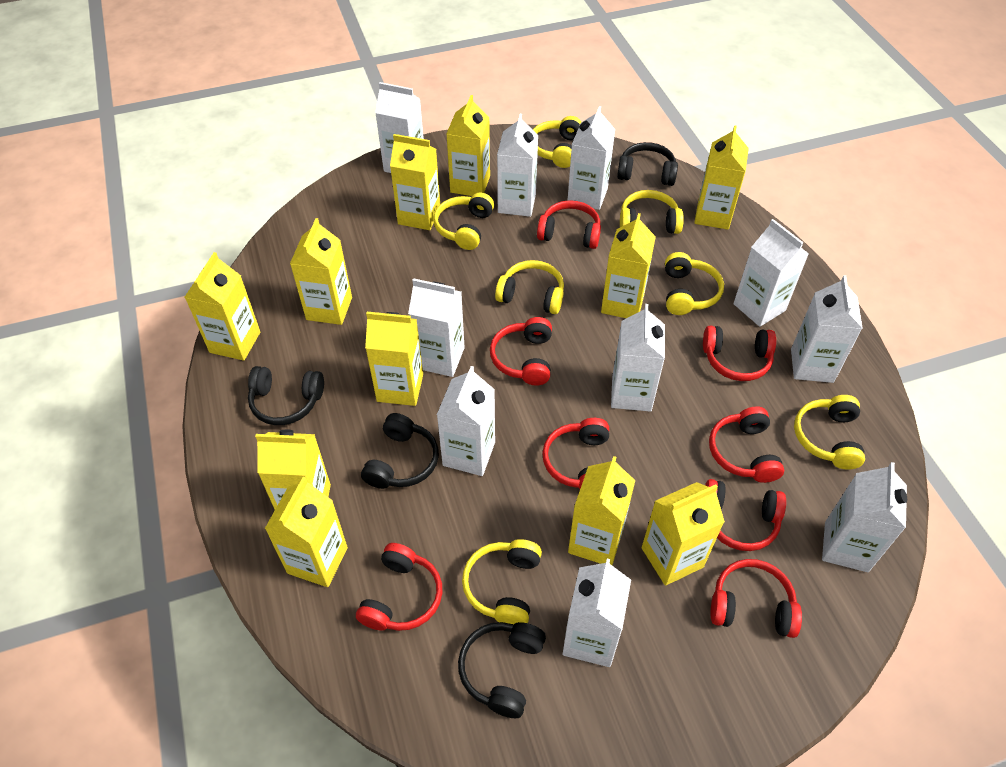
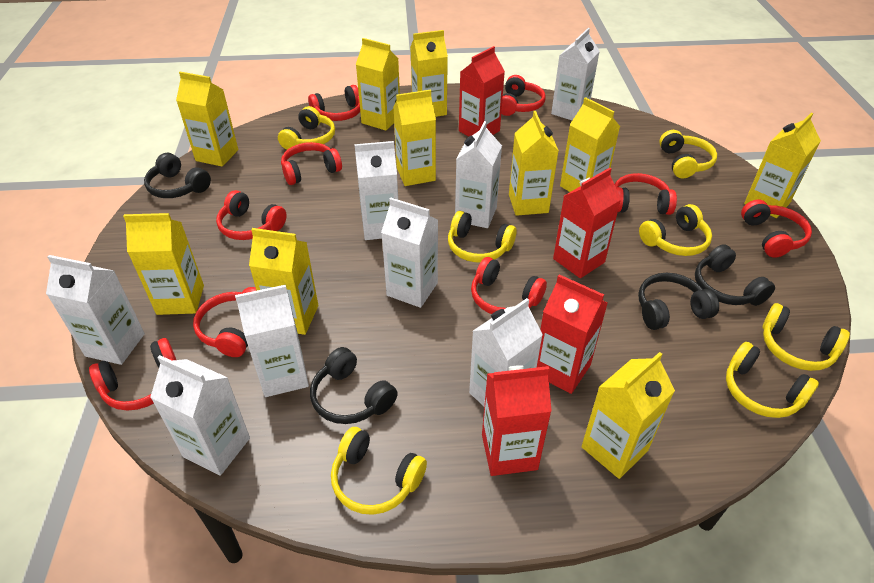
red carton: 0 -> 4
red headphones: 8 -> 9
white carton: 10 -> 8
yellow carton: 11 -> 10

